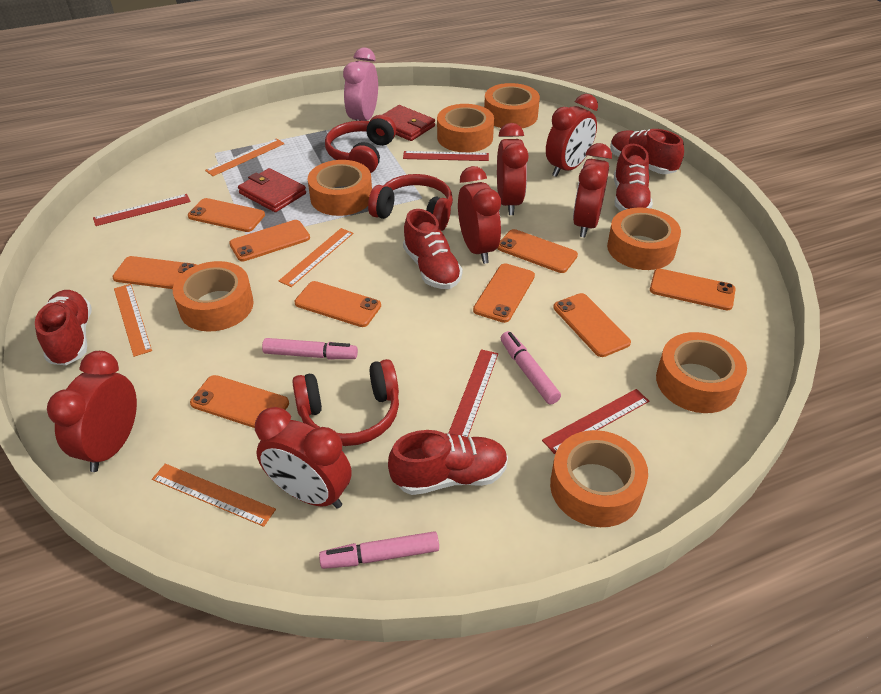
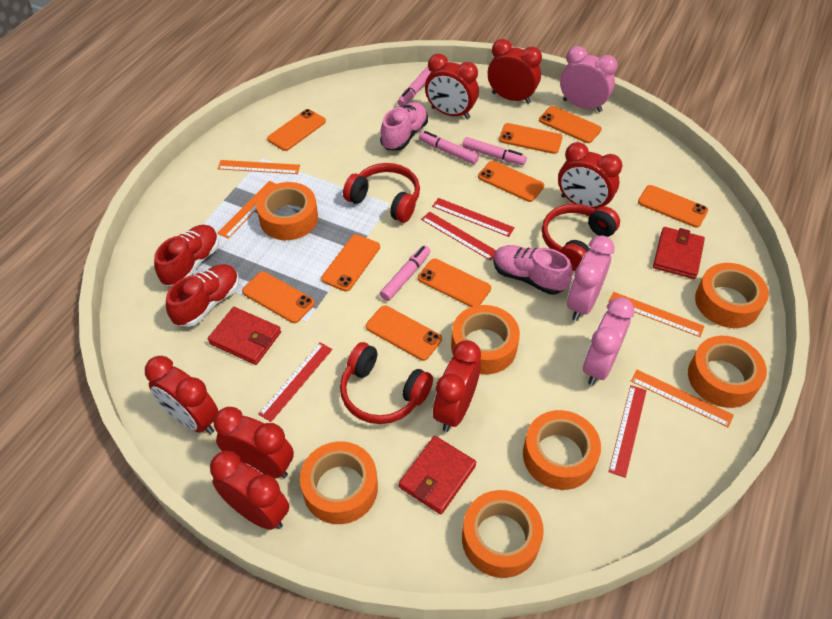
pink clock: 1 -> 3
pink marker: 3 -> 4
pink shoe: 0 -> 2
red clock: 6 -> 7
red shoe: 5 -> 2
red wallet: 2 -> 3

